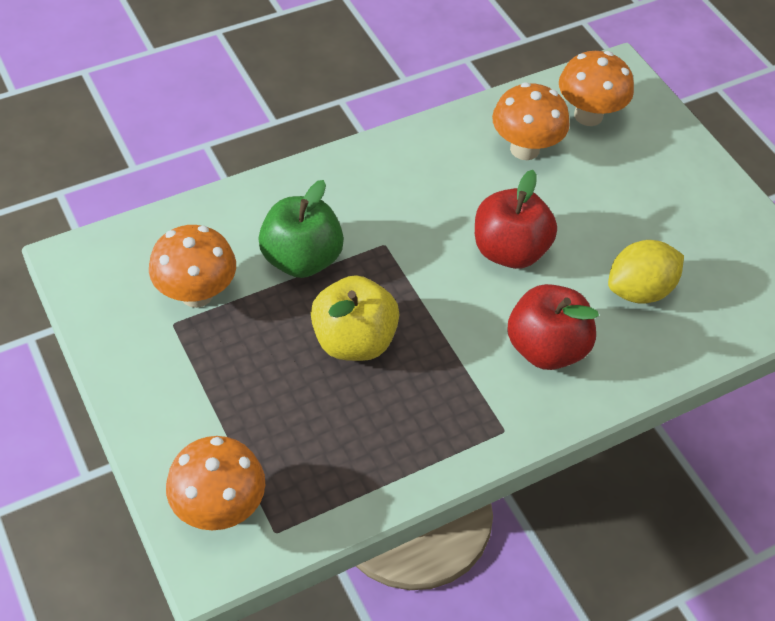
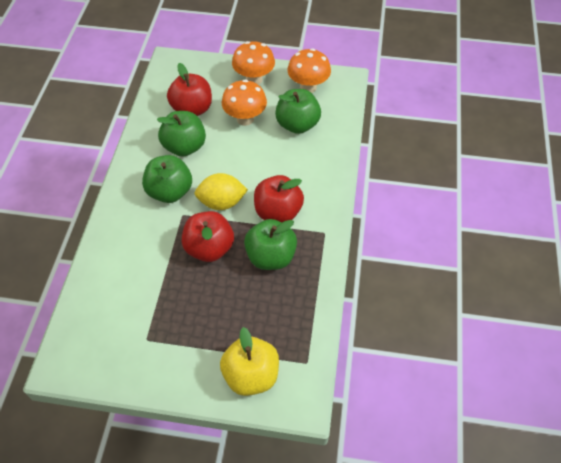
green apple: 1 -> 4
orange mushroom: 4 -> 3
red apple: 2 -> 3

